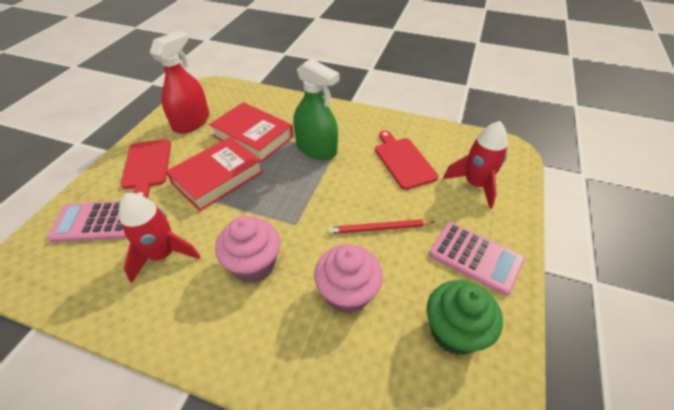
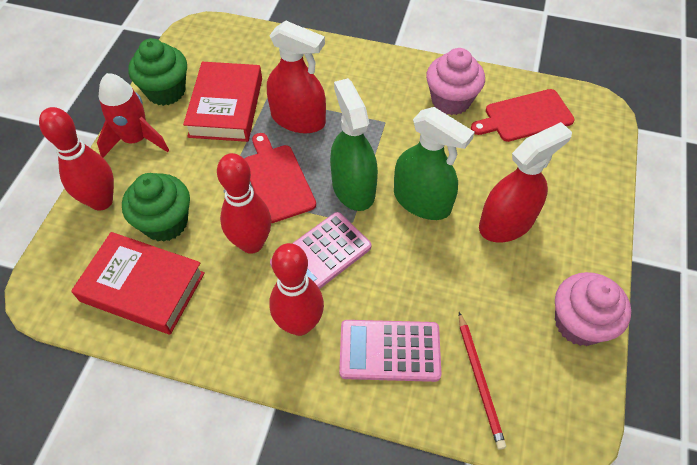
green cupcake: 1 -> 2
green spray bottle: 1 -> 2
red bowling pin: 0 -> 3
red rocket: 2 -> 1
red spray bottle: 1 -> 2

